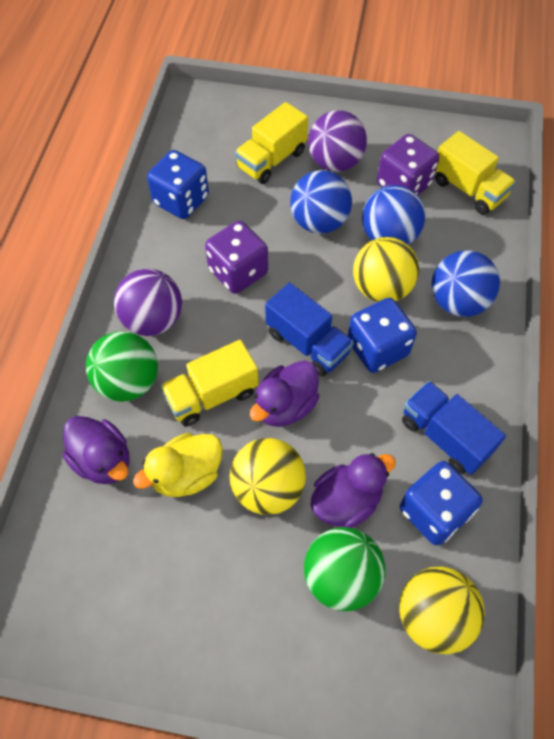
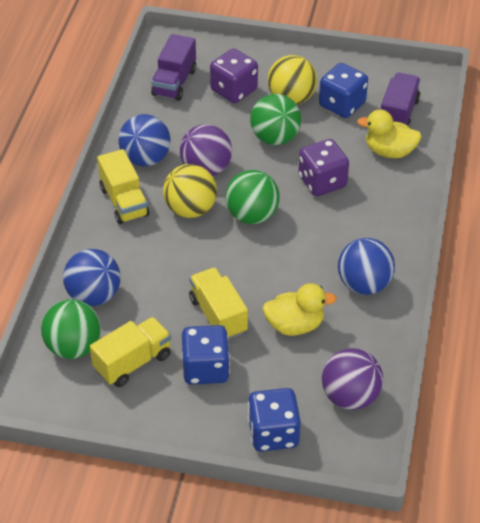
blue truck: 2 -> 0
green ball: 2 -> 3
purple duck: 3 -> 0
purple truck: 0 -> 2
yellow ball: 3 -> 2
yellow duck: 1 -> 2

